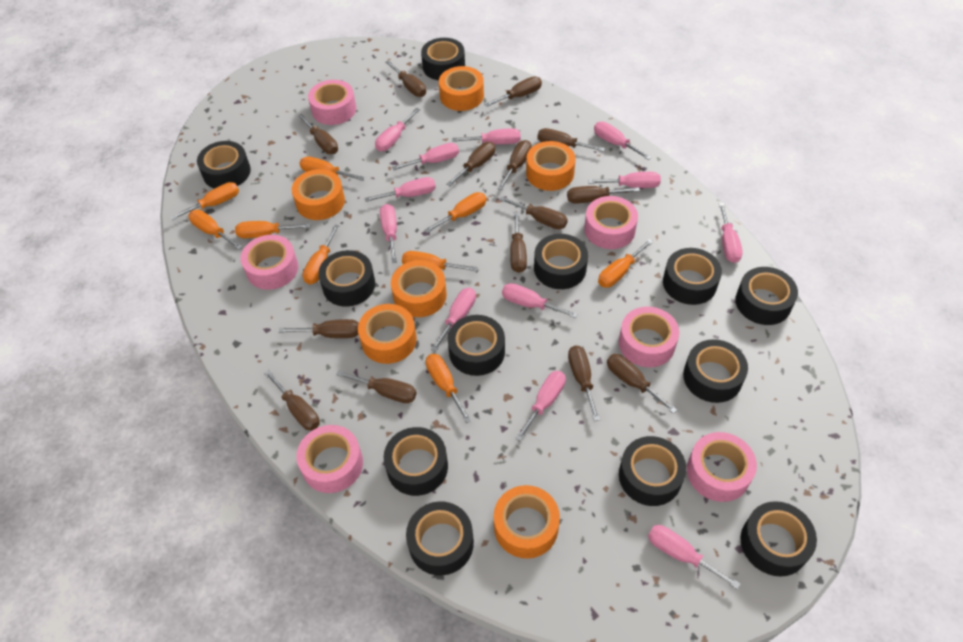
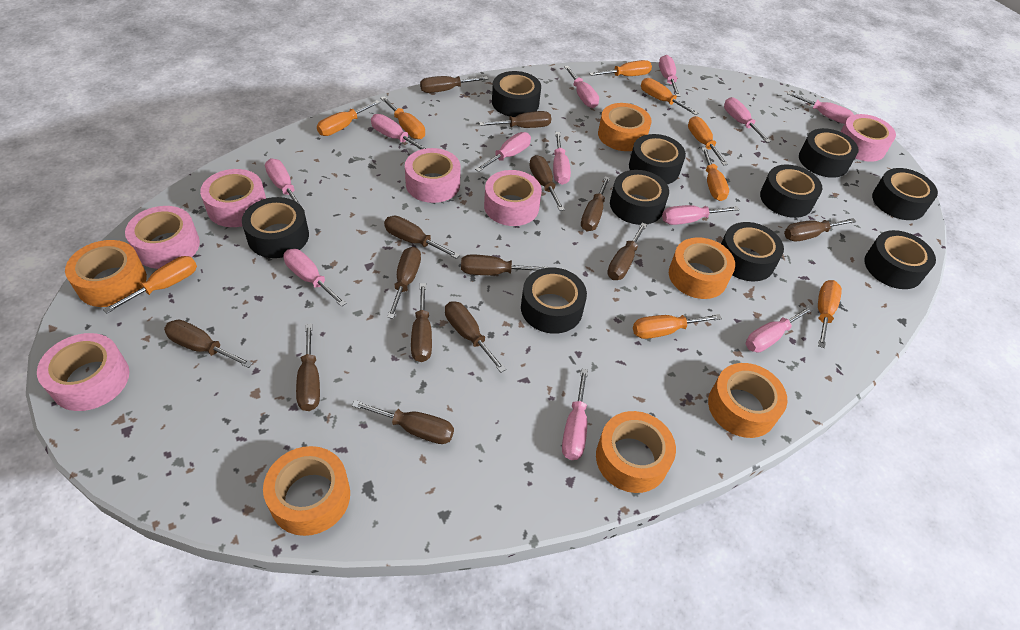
black tape: 12 -> 10

